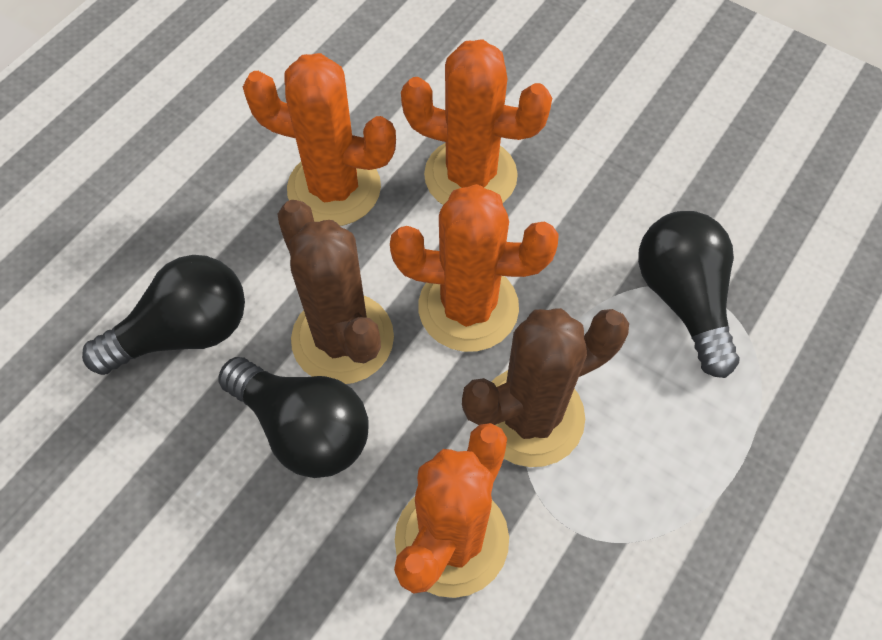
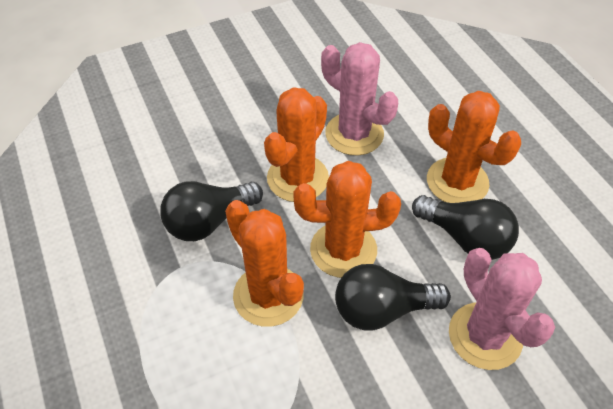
brown cactus: 2 -> 0
pink cactus: 0 -> 2

